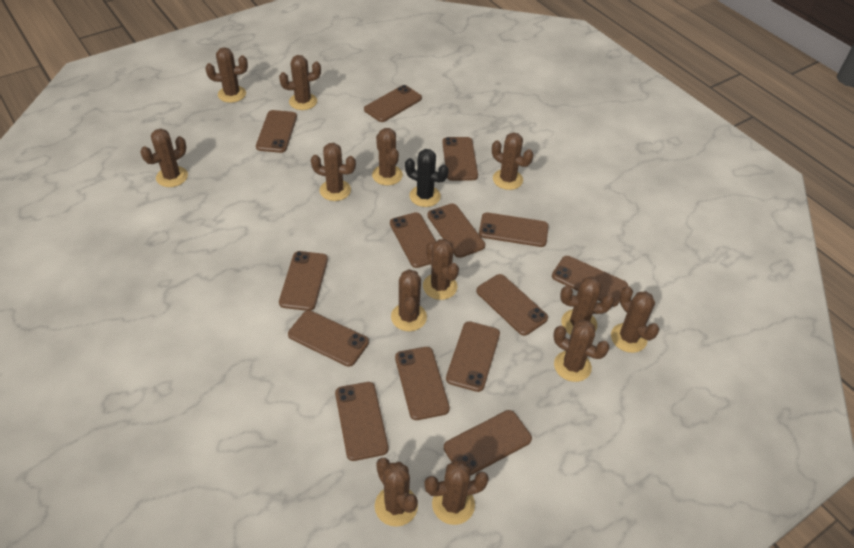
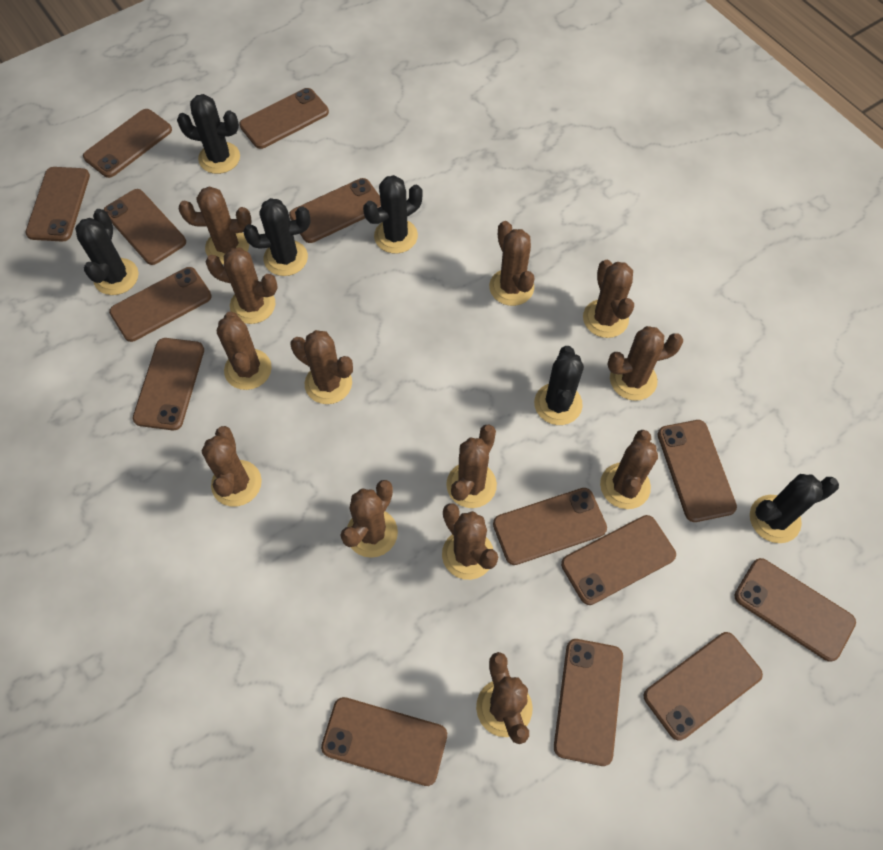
black cactus: 1 -> 6

